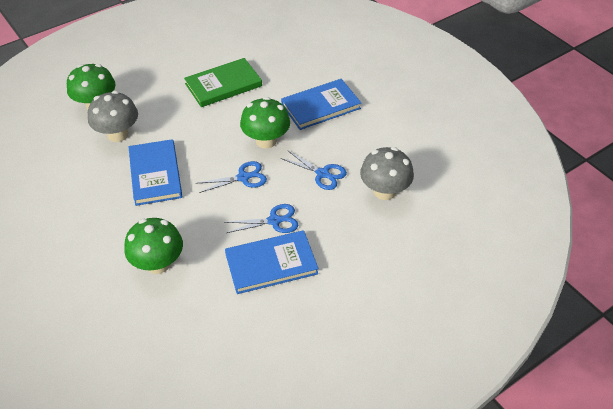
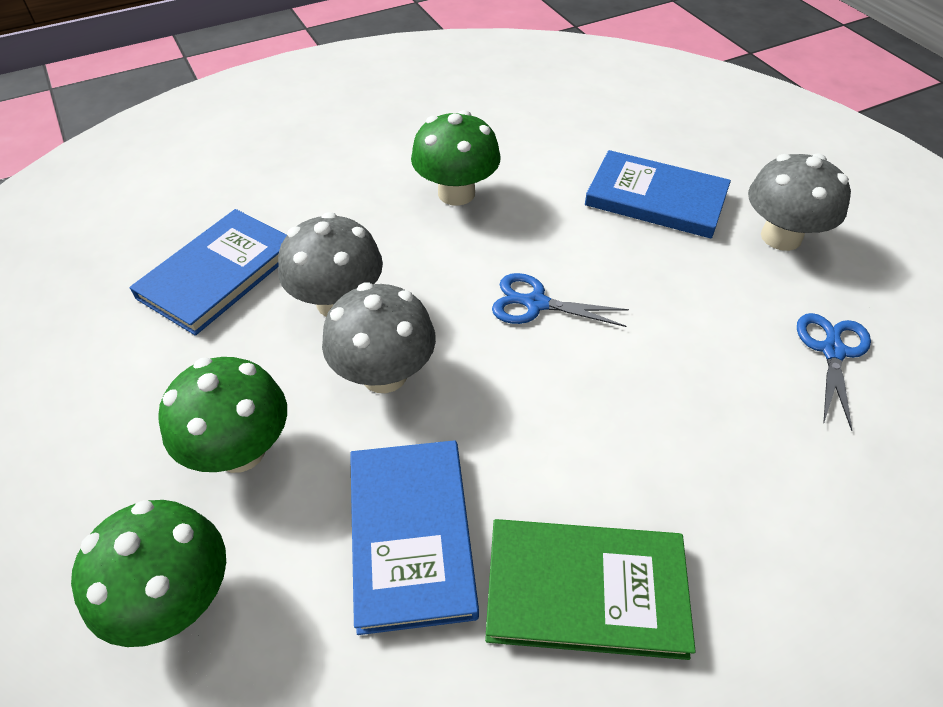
blue scissors: 3 -> 2
grey mushroom: 2 -> 3

